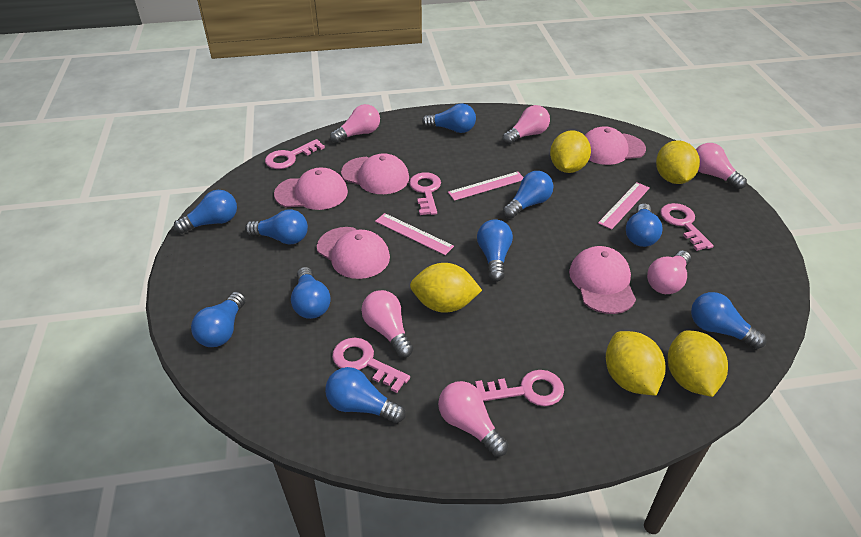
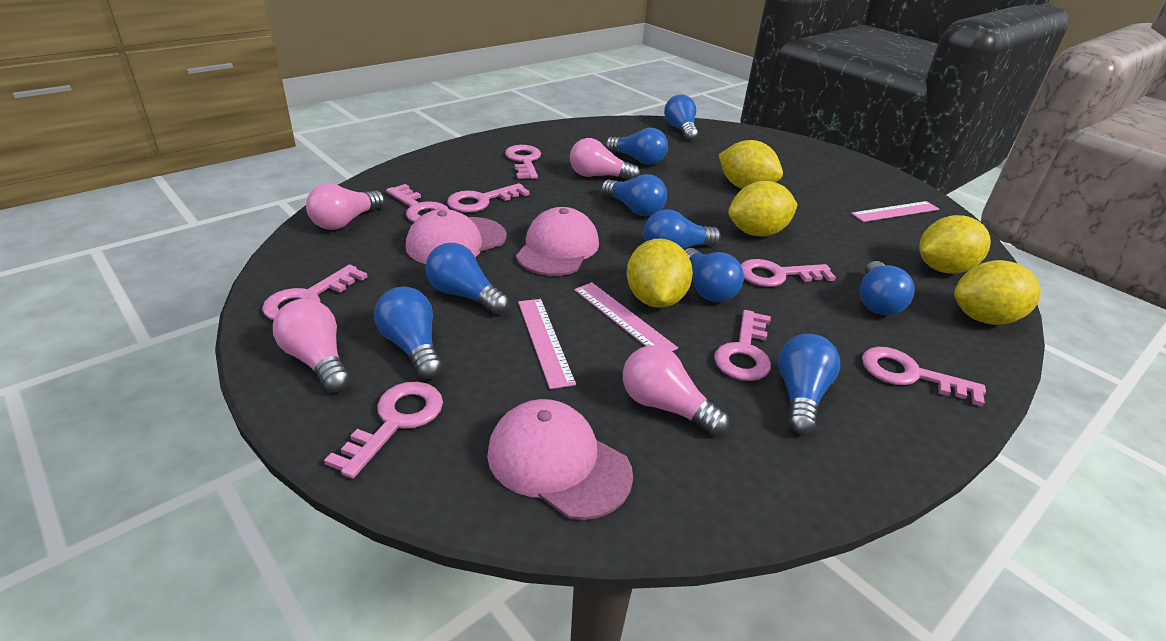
blue light bulb: 10 -> 9
pink cap: 5 -> 3
pink key: 5 -> 8
pink light bulb: 6 -> 4

